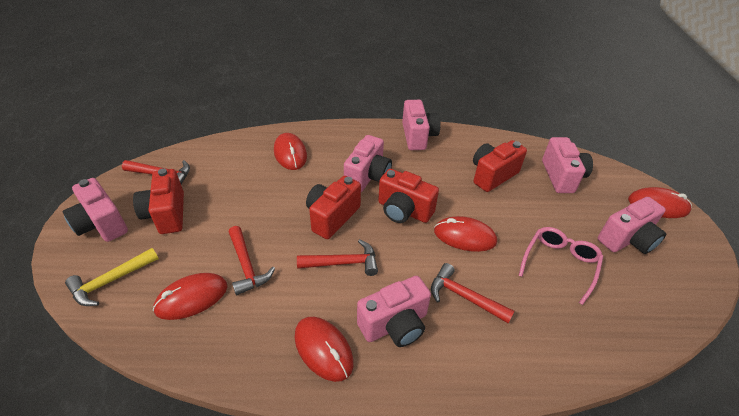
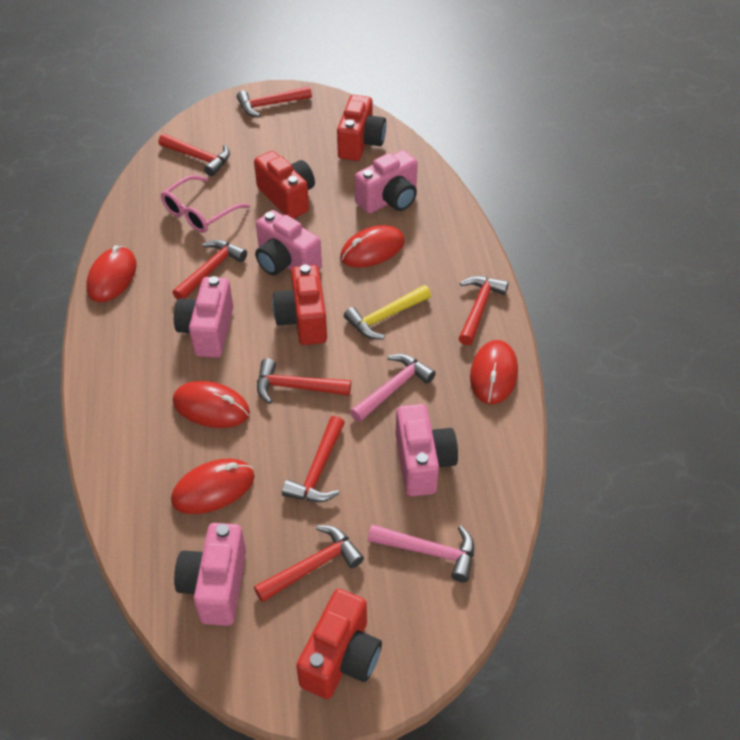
pink camera: 6 -> 5
pink hammer: 0 -> 2
red hammer: 4 -> 7

